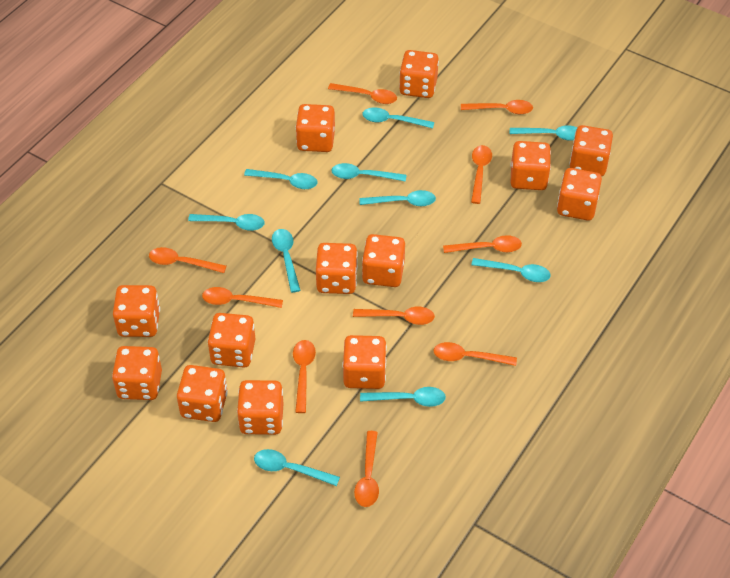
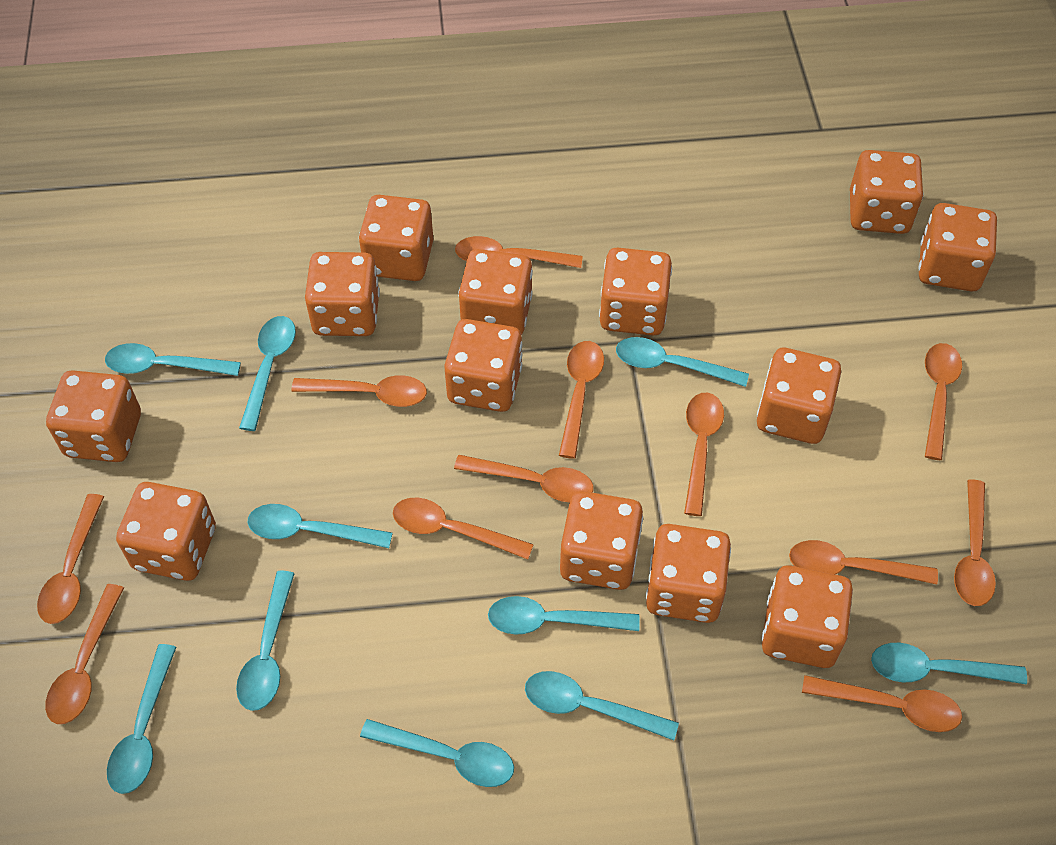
orange spoon: 10 -> 12

